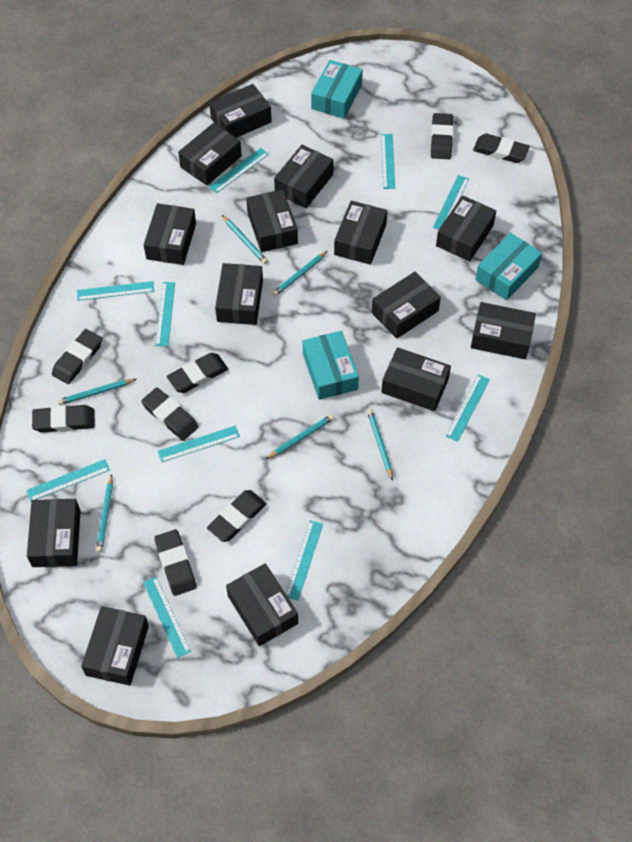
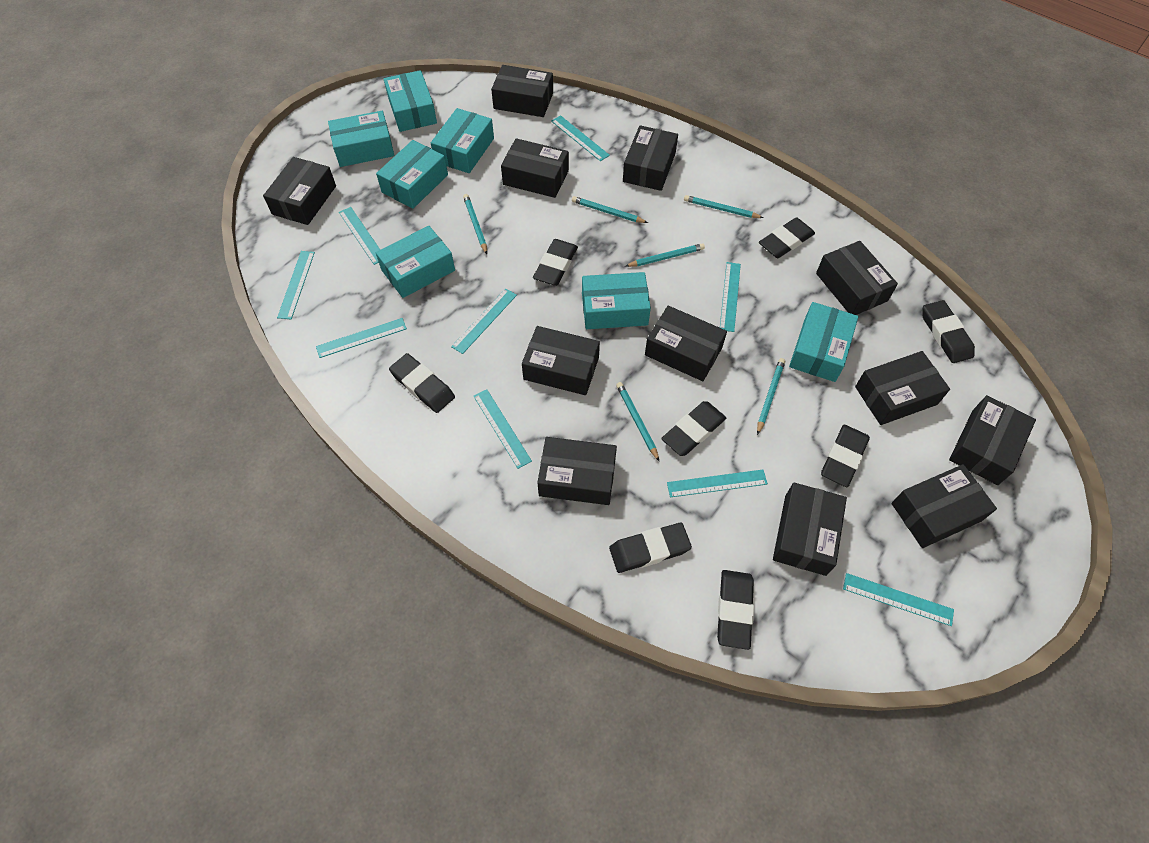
black box: 14 -> 12
turquoise box: 3 -> 7
turquoise ruler: 10 -> 9

